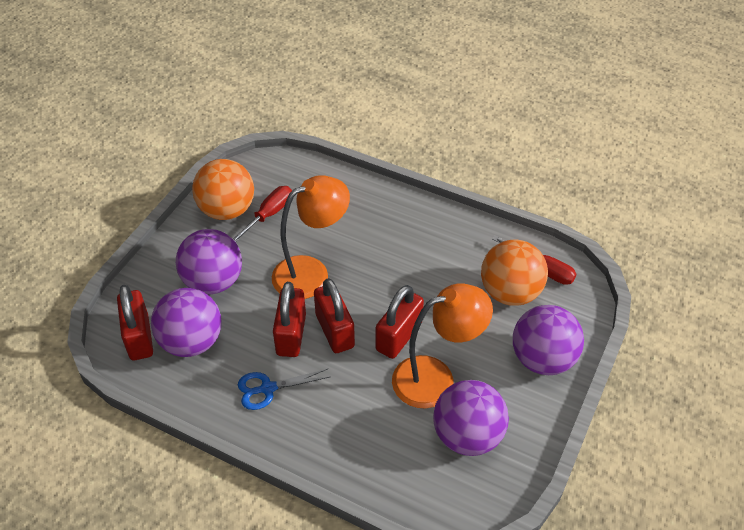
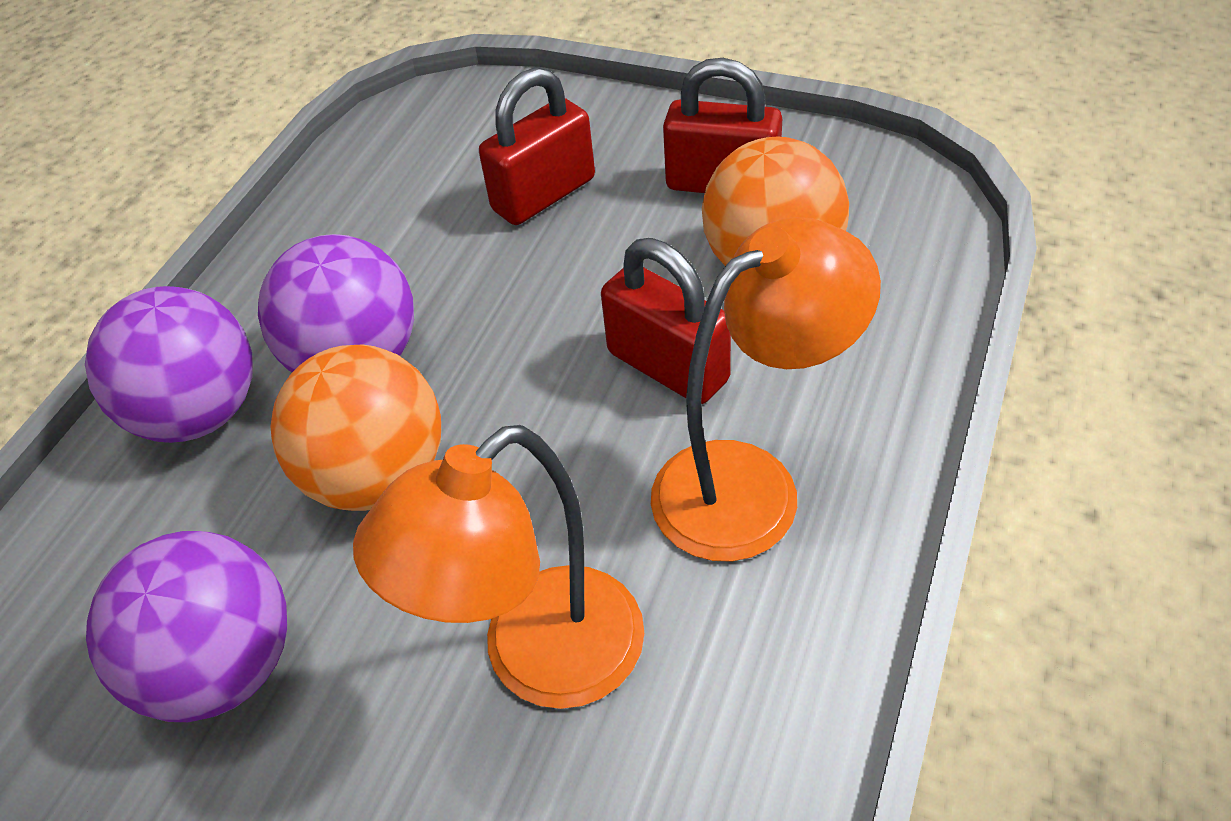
blue scissors: 1 -> 0
purple ball: 4 -> 3
red padlock: 4 -> 3
red screwdriver: 2 -> 0

